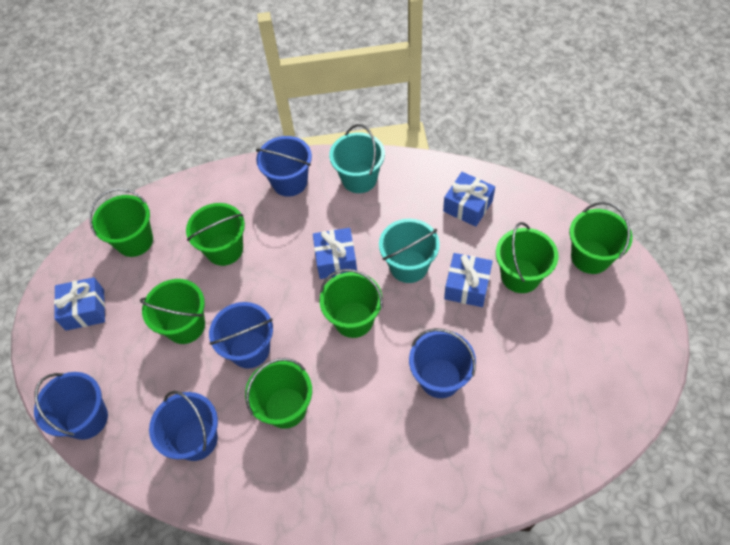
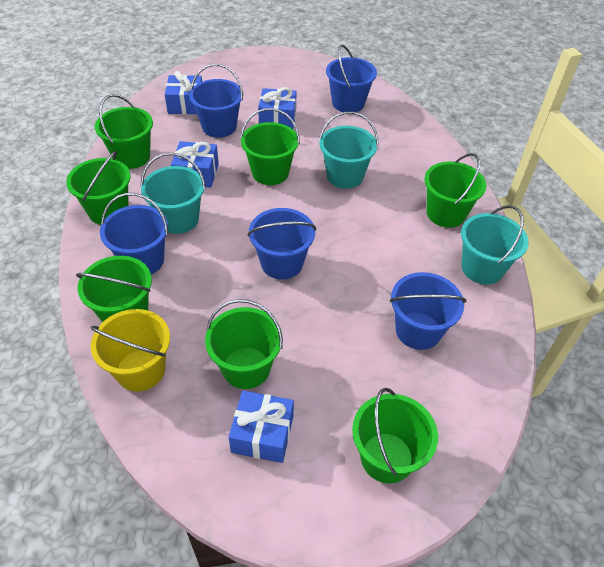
turquoise bucket: 2 -> 3
yellow bucket: 0 -> 1

